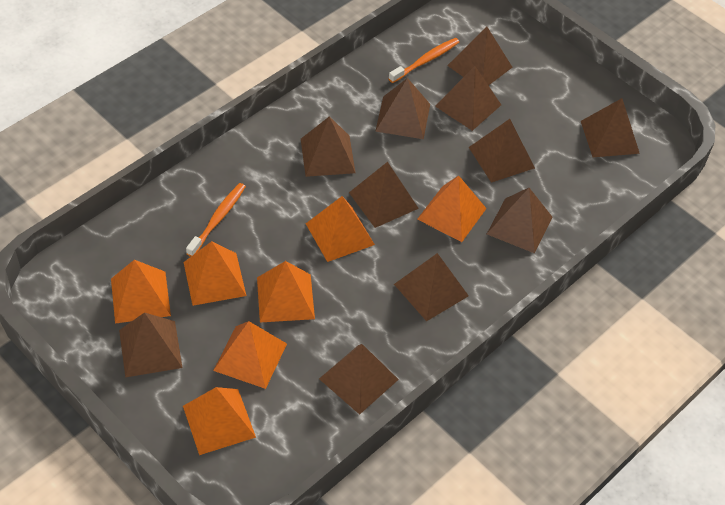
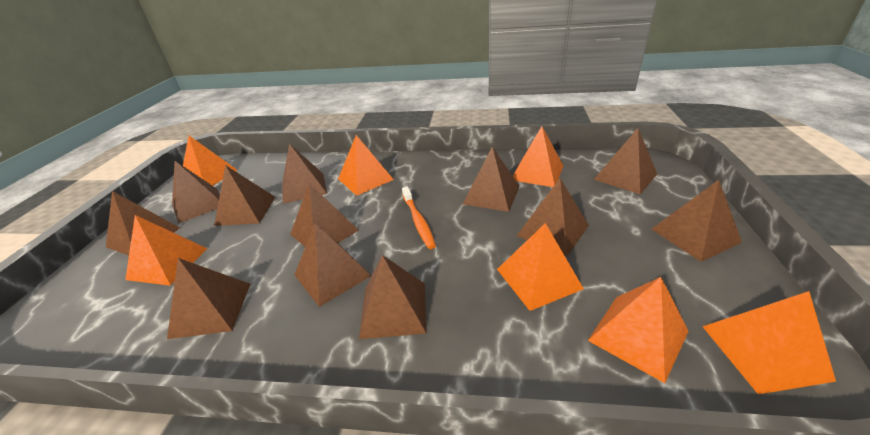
brown pyramid: 11 -> 12
orange toothbrush: 2 -> 1

